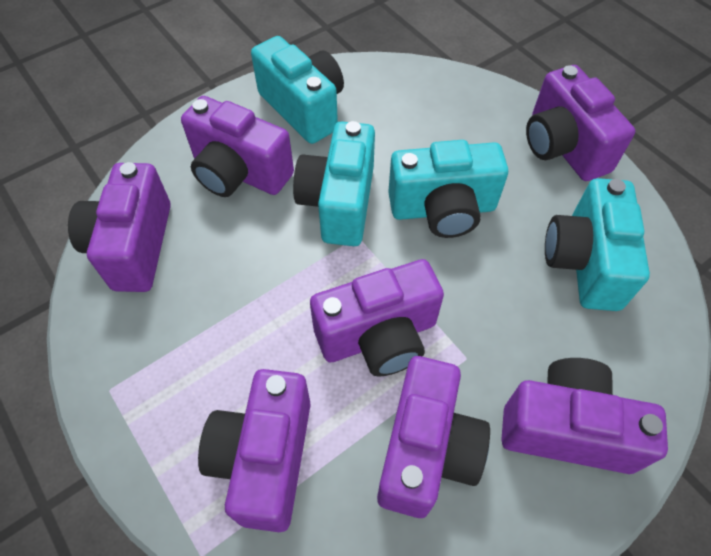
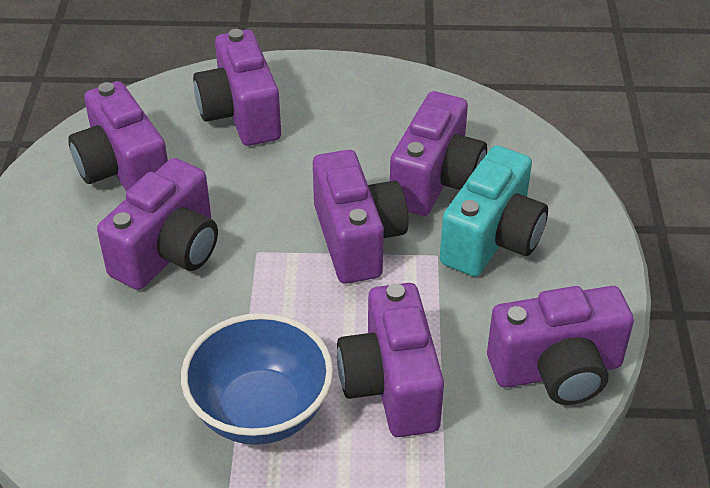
blue bowl: 0 -> 1
turquoise camera: 4 -> 1

